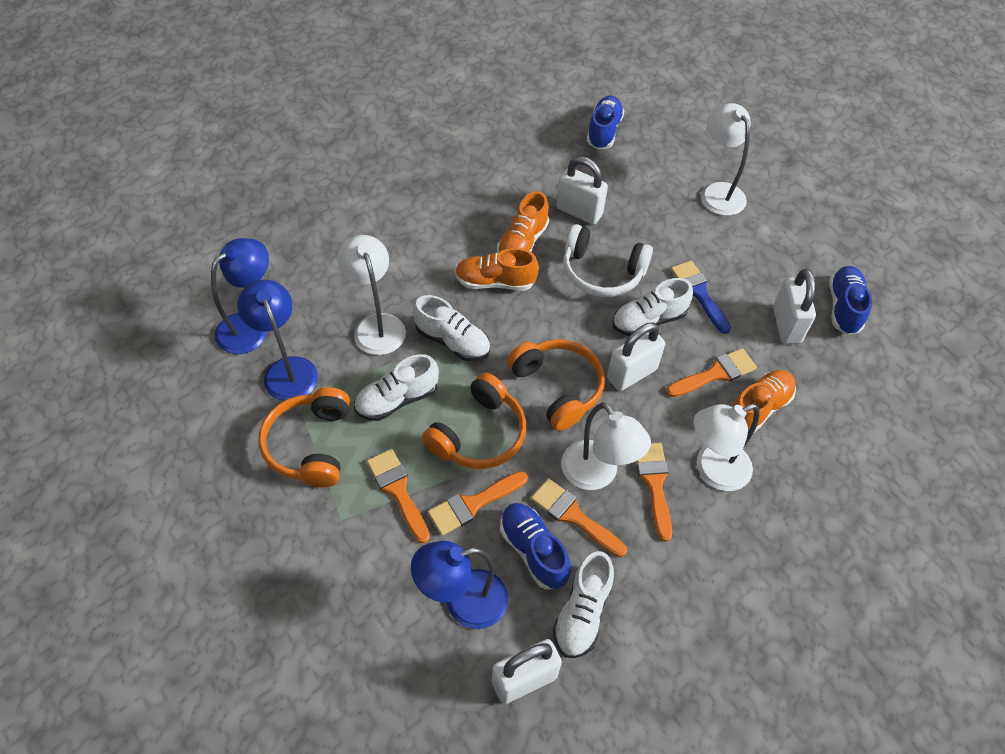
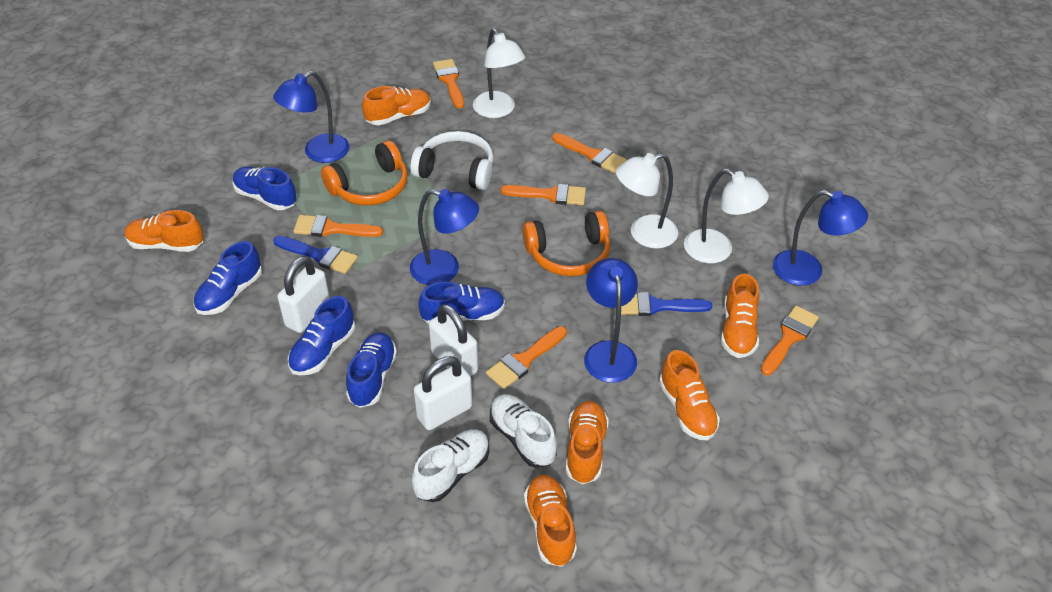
blue brush: 1 -> 2
blue lamp: 3 -> 4
blue shoe: 3 -> 5
orange brush: 5 -> 6
orange headphones: 3 -> 2
orange shoe: 3 -> 6
white lamp: 4 -> 3
white padlock: 4 -> 3
white shoe: 4 -> 2

